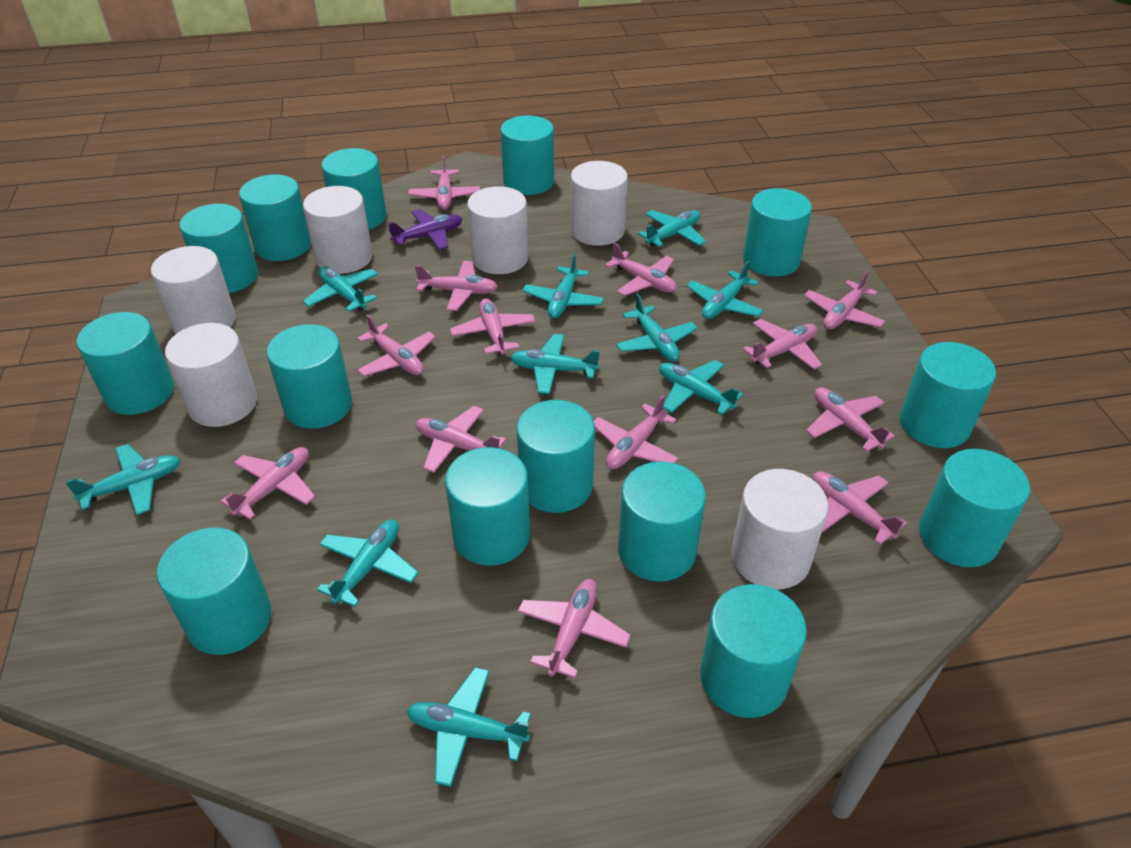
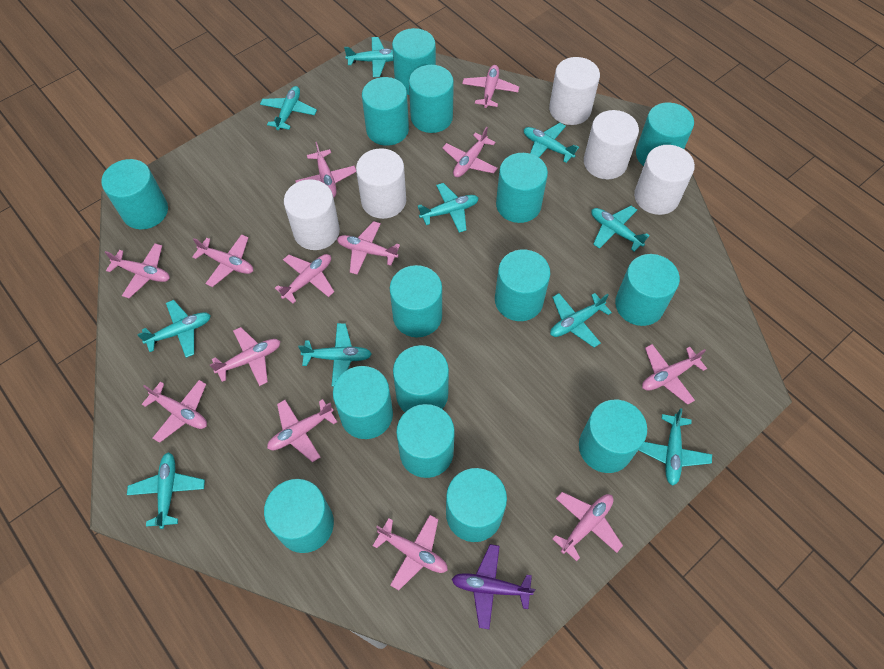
turquoise cylinder: 14 -> 15
white cylinder: 6 -> 5

